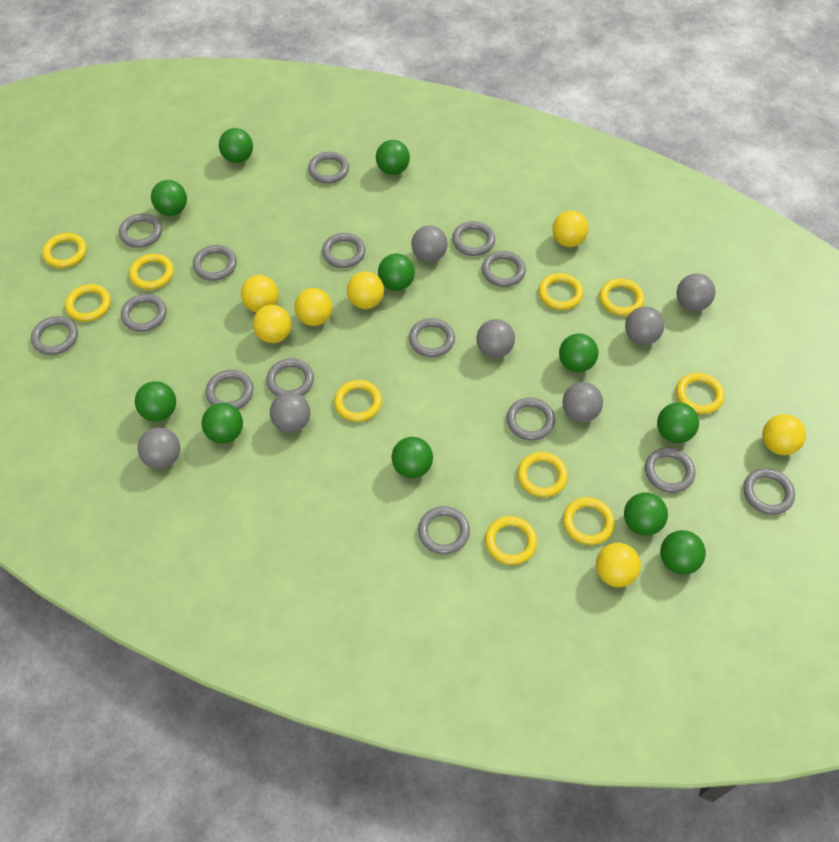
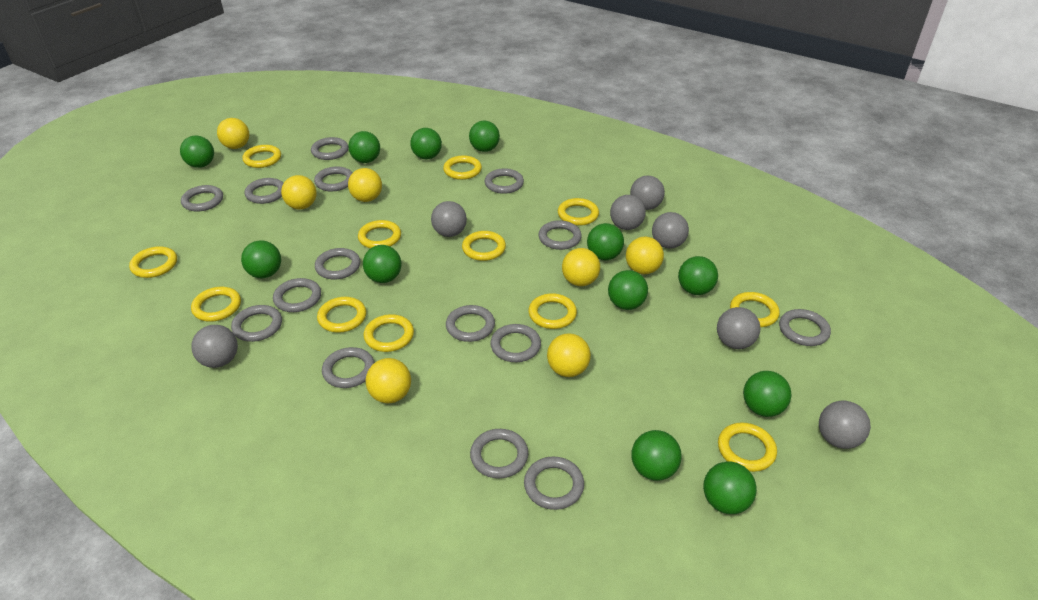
green ball: 11 -> 12
yellow ring: 10 -> 12

